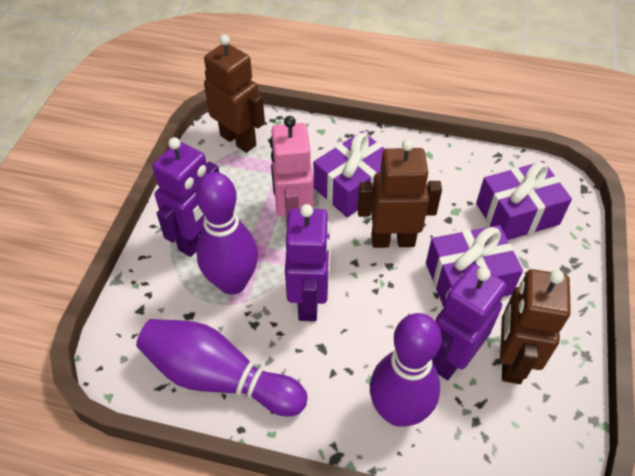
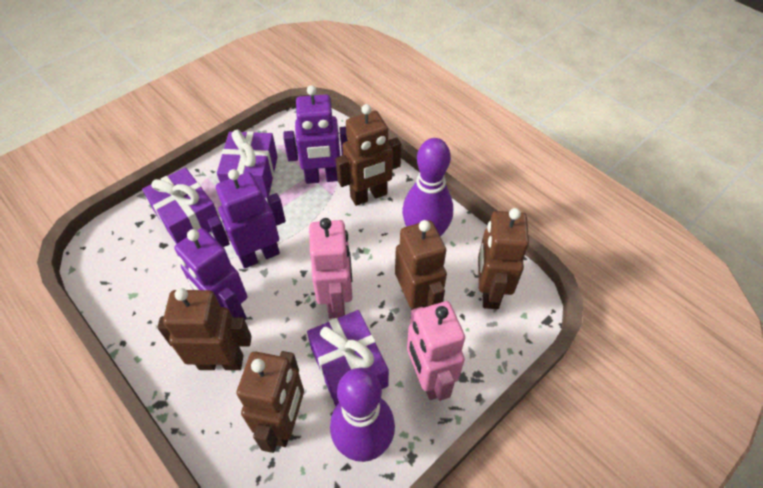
brown robot: 3 -> 5
pink robot: 1 -> 2
purple bowling pin: 3 -> 2

